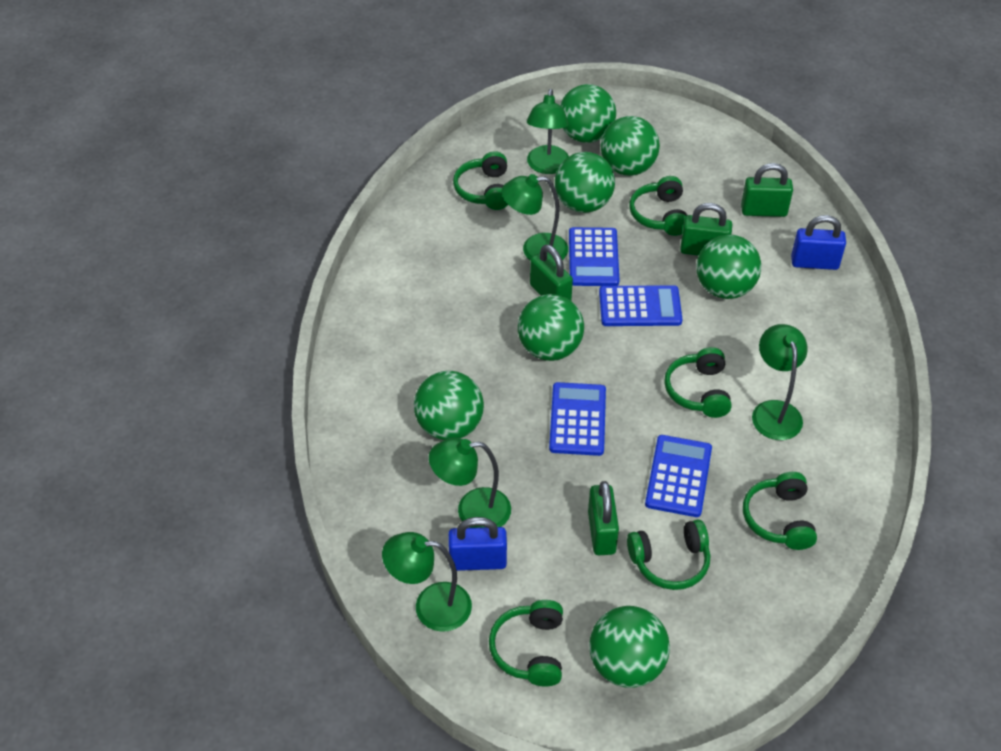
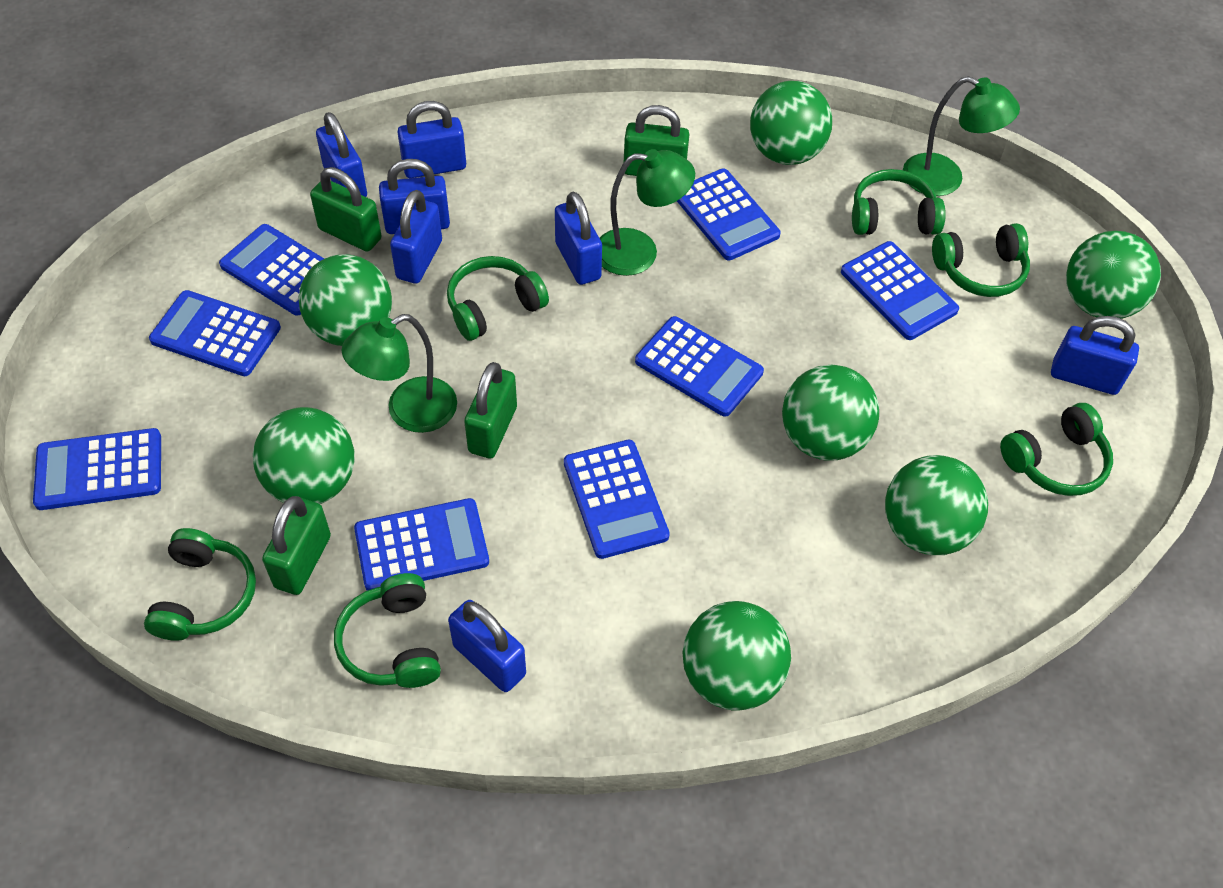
blue calculator: 4 -> 8
blue padlock: 2 -> 7
green lamp: 5 -> 3

